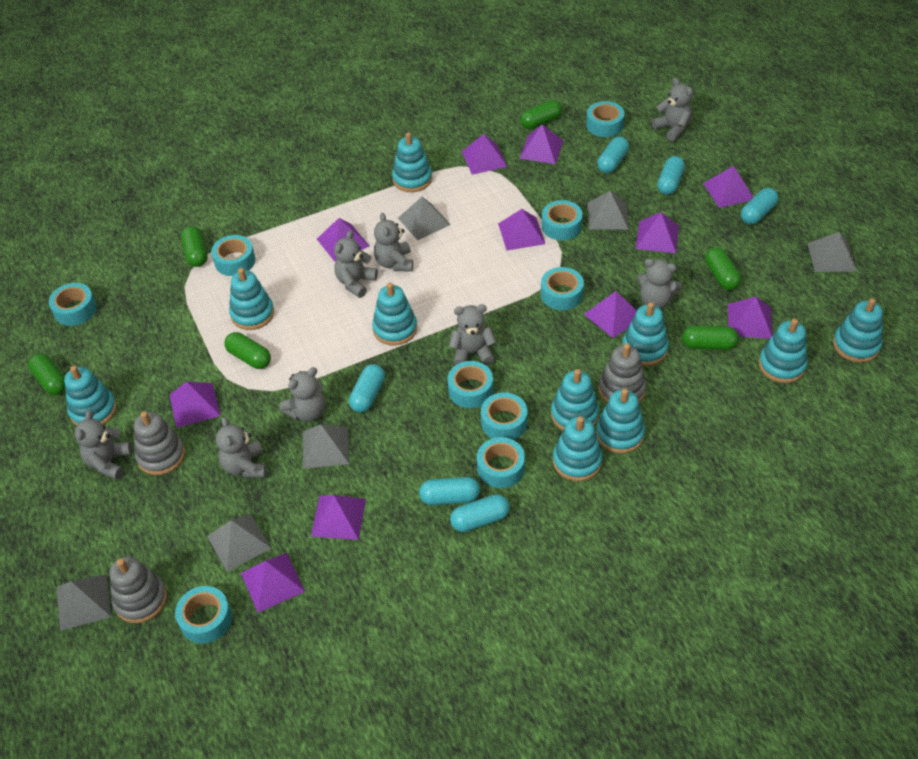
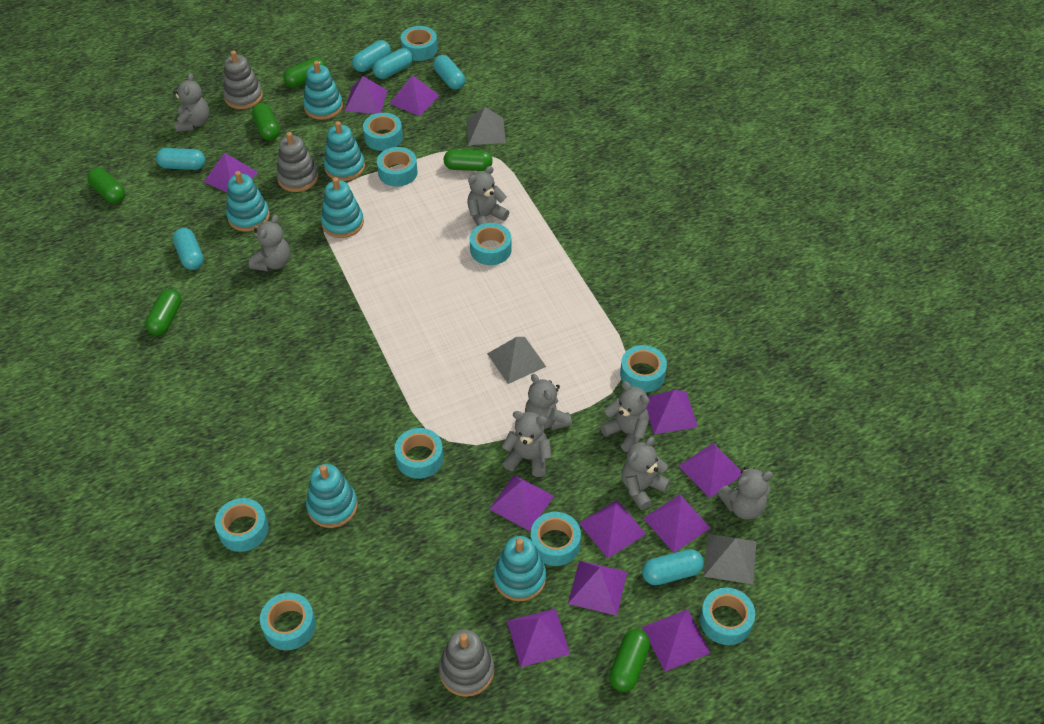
grey pyramid: 6 -> 3
turquoise stacking toy: 10 -> 6
turquoise tape: 9 -> 10

